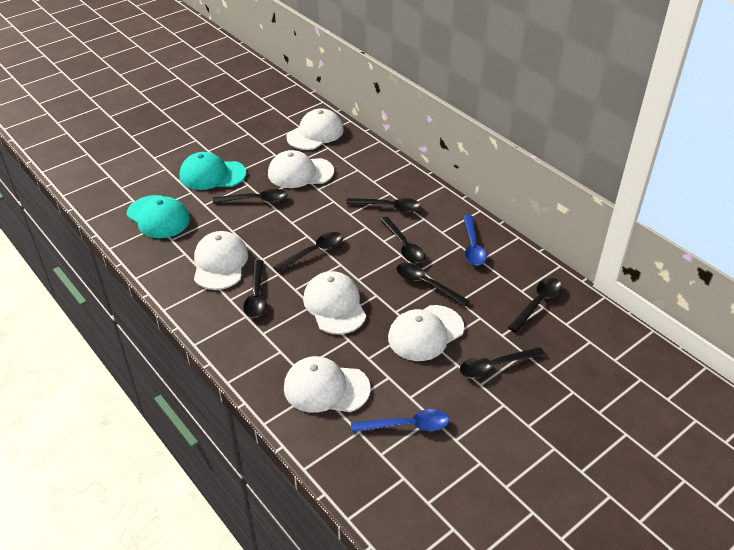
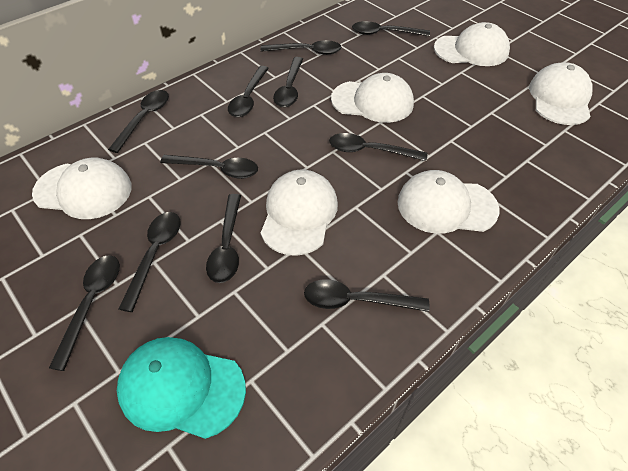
black spoon: 8 -> 11
blue spoon: 2 -> 0
turquoise cap: 2 -> 1

